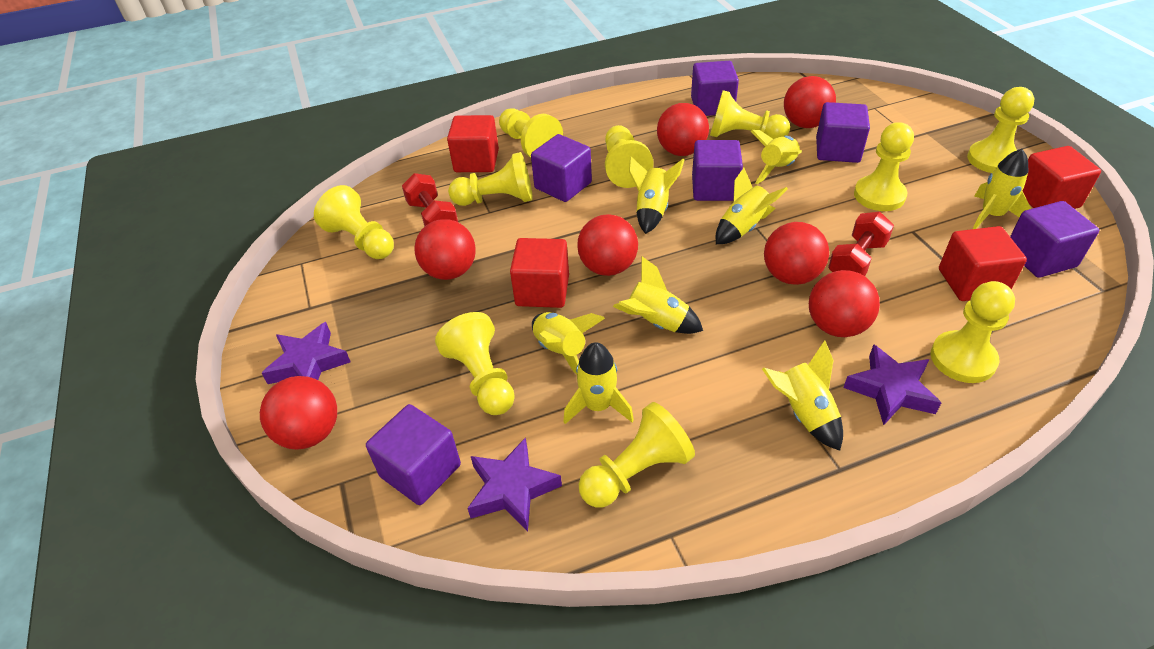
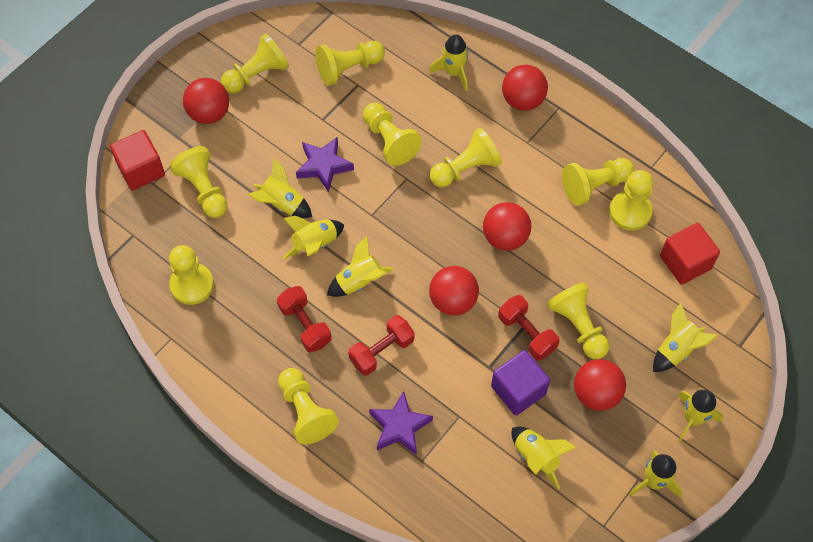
purple cube: 6 -> 1
purple star: 3 -> 2
red ball: 7 -> 5
red cube: 4 -> 2
red dumbbell: 2 -> 3

